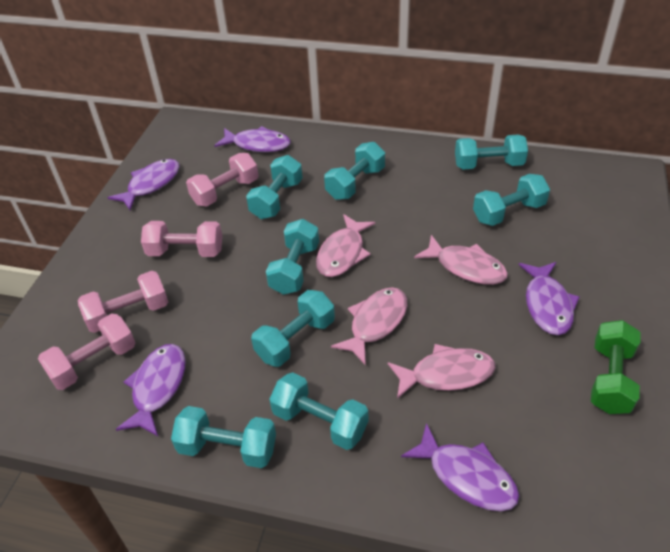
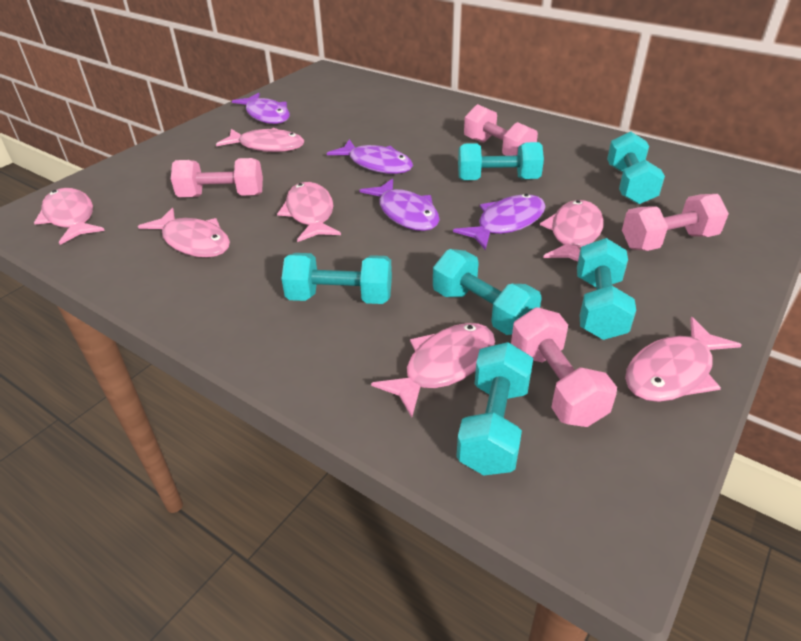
green dumbbell: 1 -> 0
pink fish: 4 -> 7
purple fish: 5 -> 4
turquoise dumbbell: 8 -> 6

